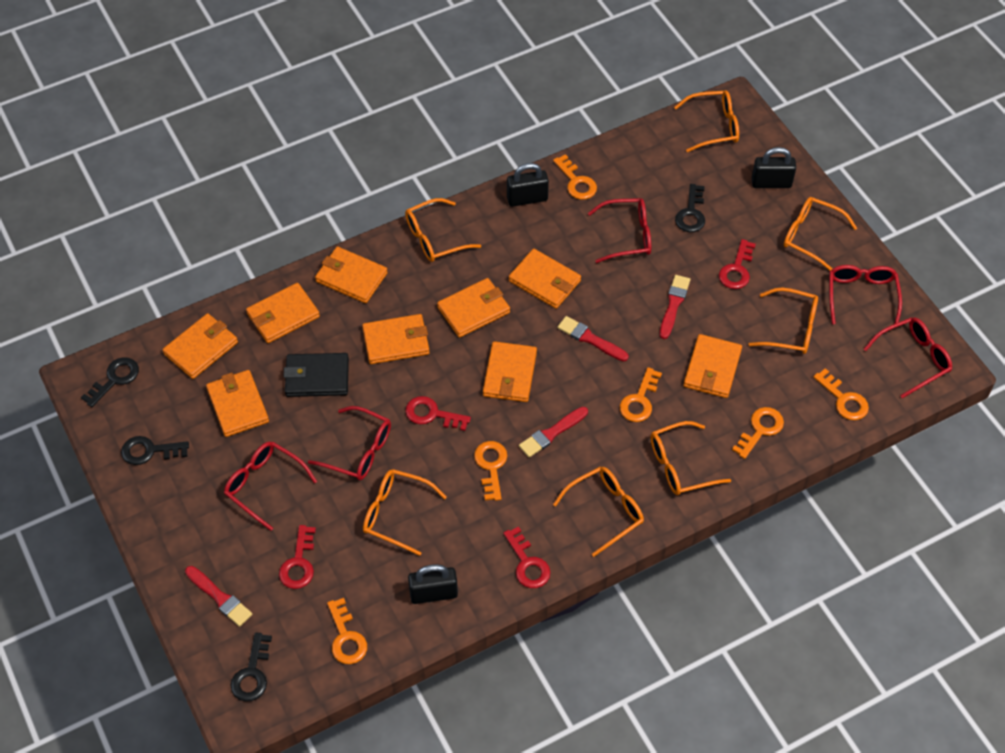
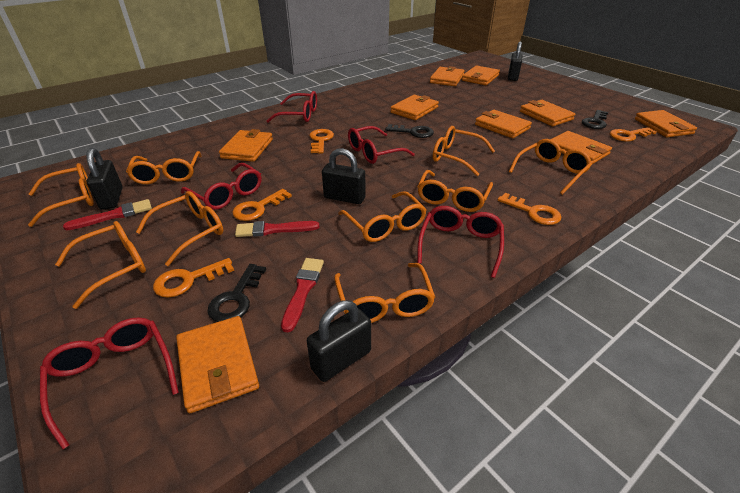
black key: 4 -> 3
black padlock: 3 -> 4
black wallet: 1 -> 0
orange glasses: 7 -> 9
orange key: 6 -> 5
red brush: 4 -> 3
red key: 4 -> 0

